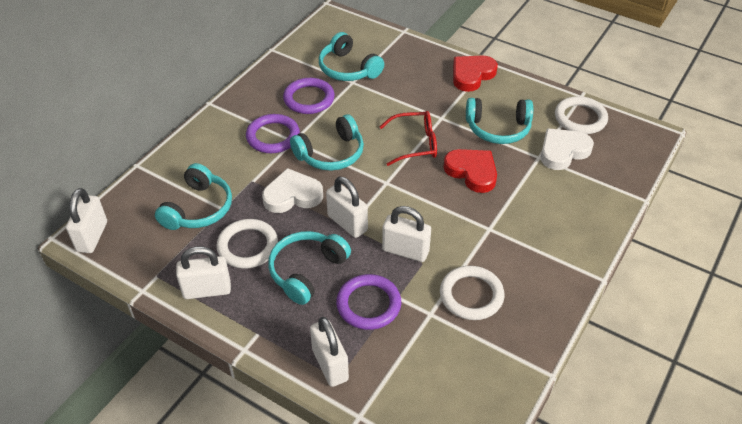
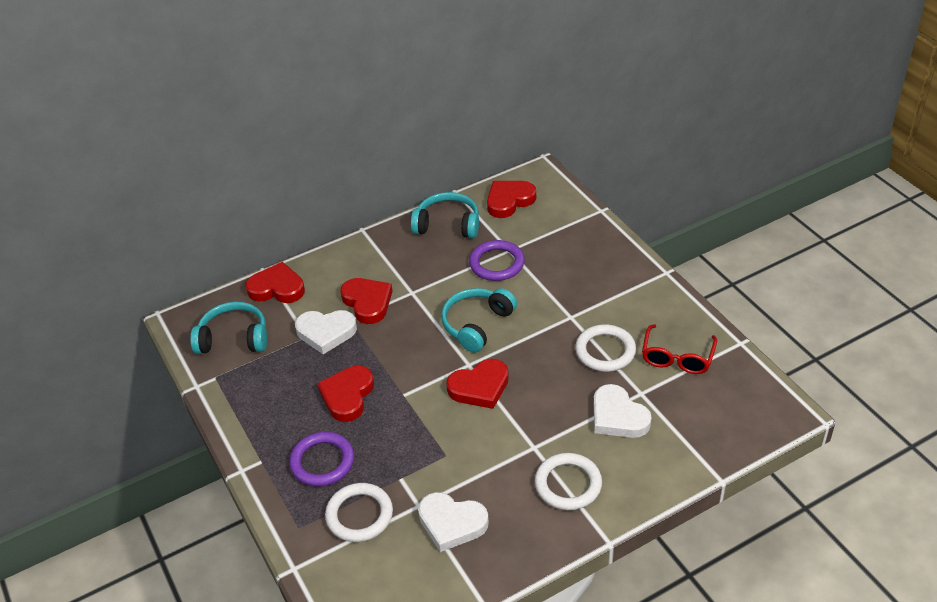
purple ring: 3 -> 2
red heart: 2 -> 5
turquoise headphones: 5 -> 3
white heart: 2 -> 3
white padlock: 5 -> 0

